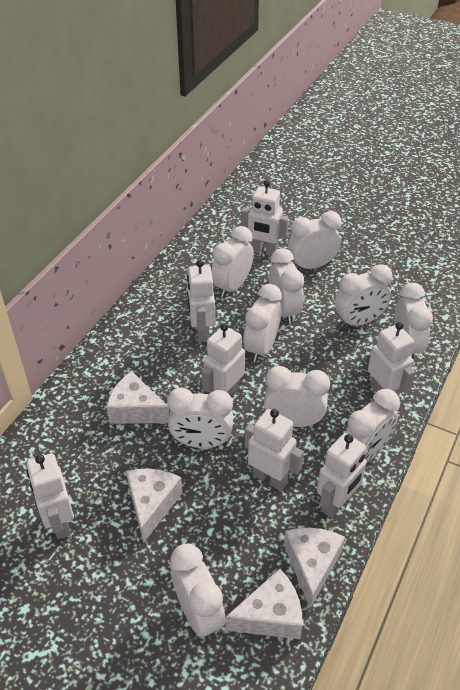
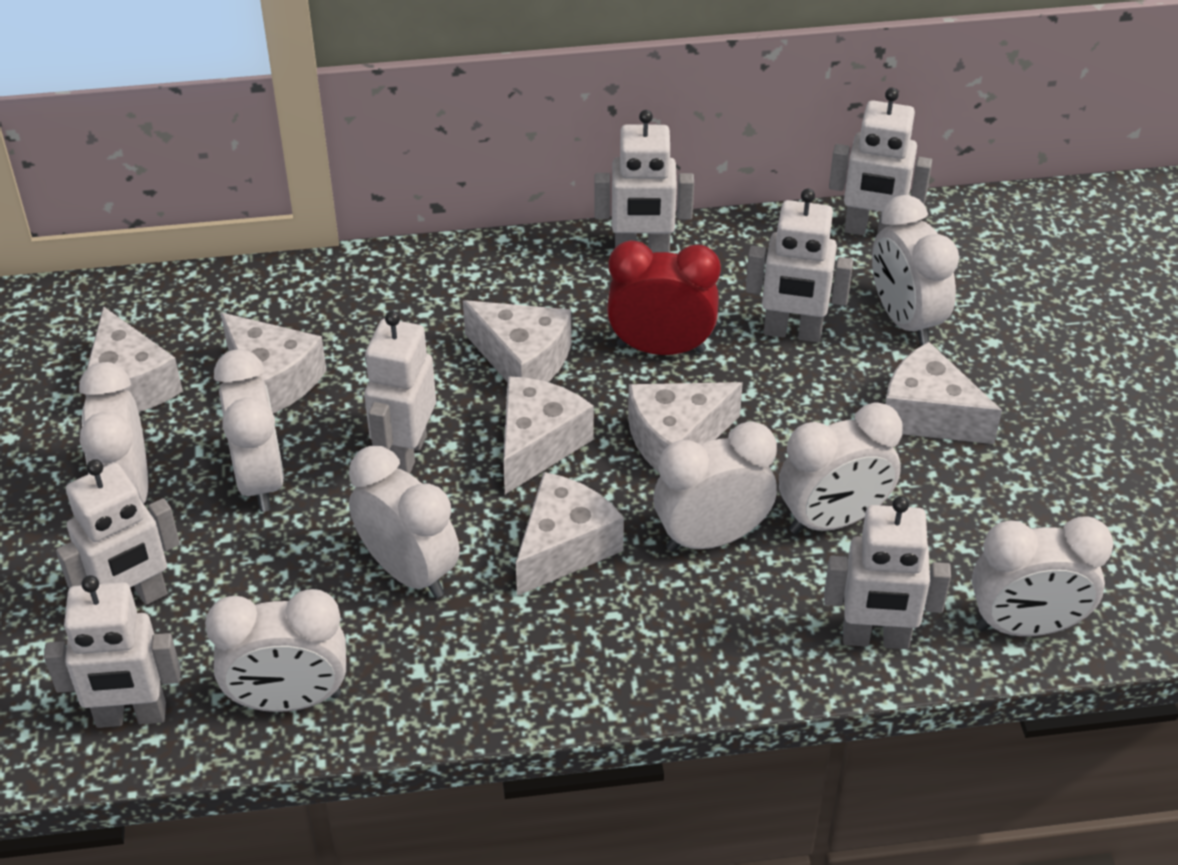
red clock: 0 -> 1
white cheese: 4 -> 7
white clock: 10 -> 8

